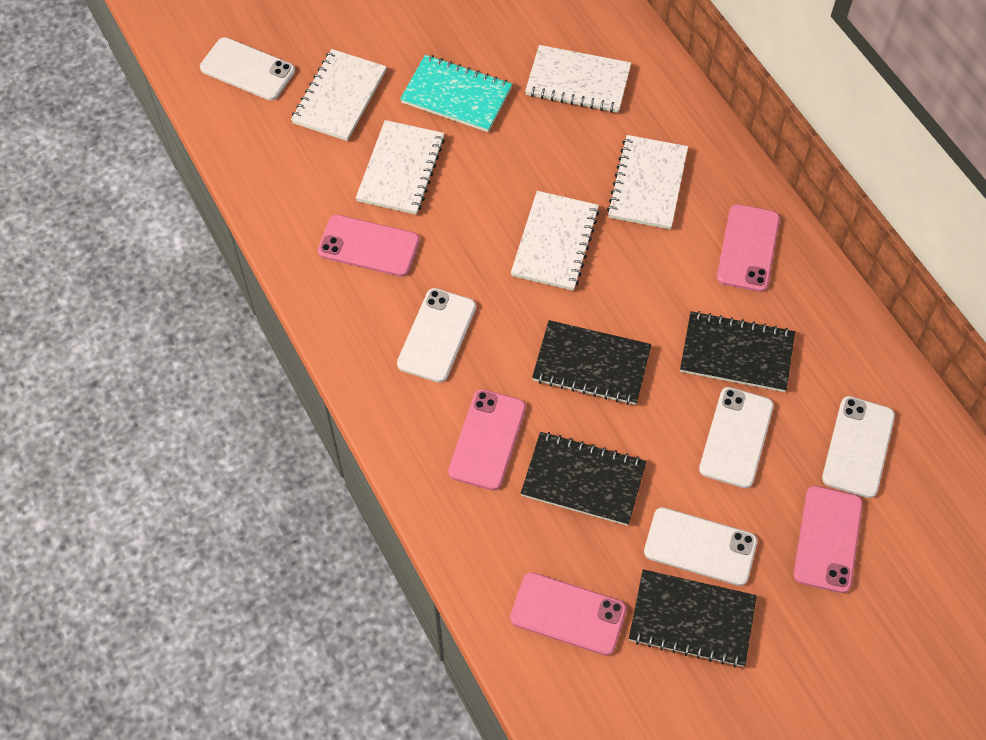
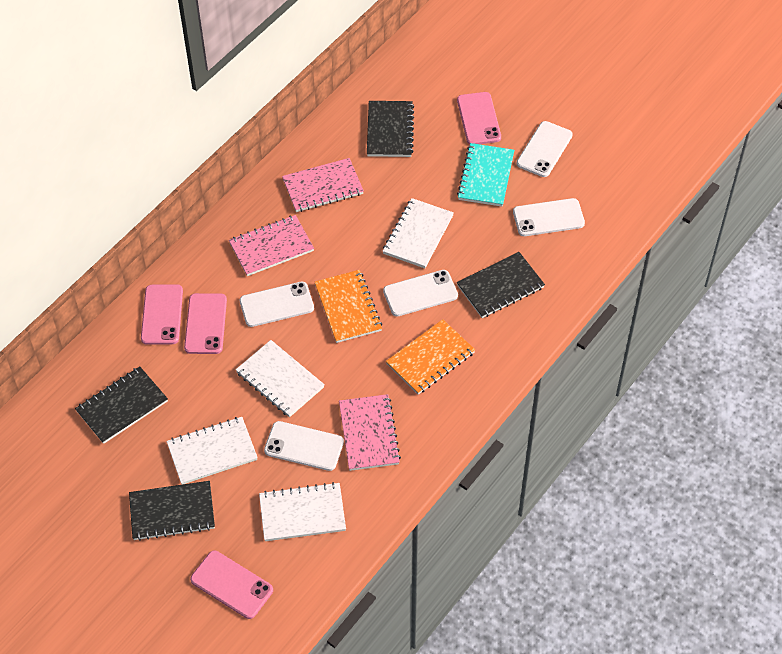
orange notebook: 0 -> 2
pink notebook: 0 -> 3
pink phone: 5 -> 4
white notebook: 5 -> 4

